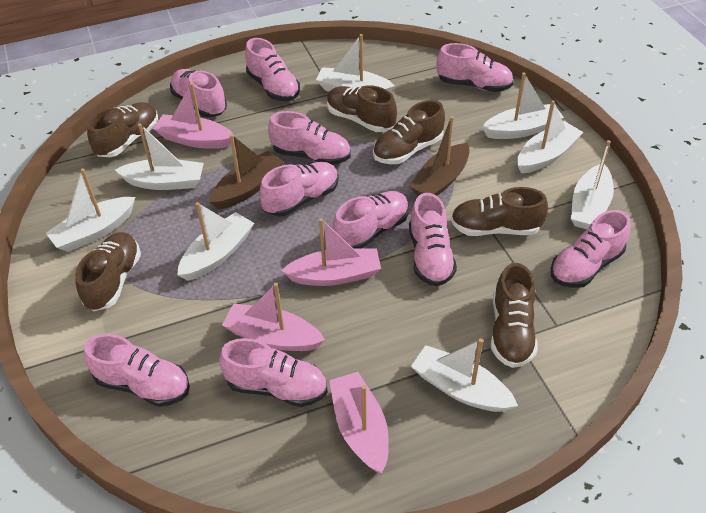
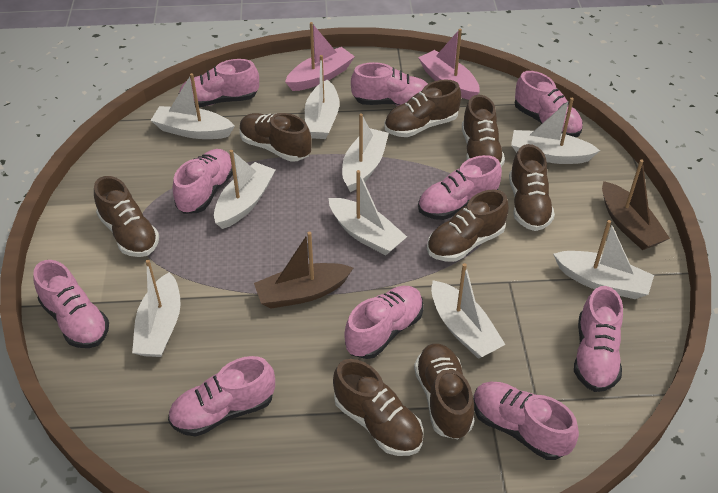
brown shoe: 6 -> 8
pink boat: 4 -> 2
white boat: 8 -> 9

